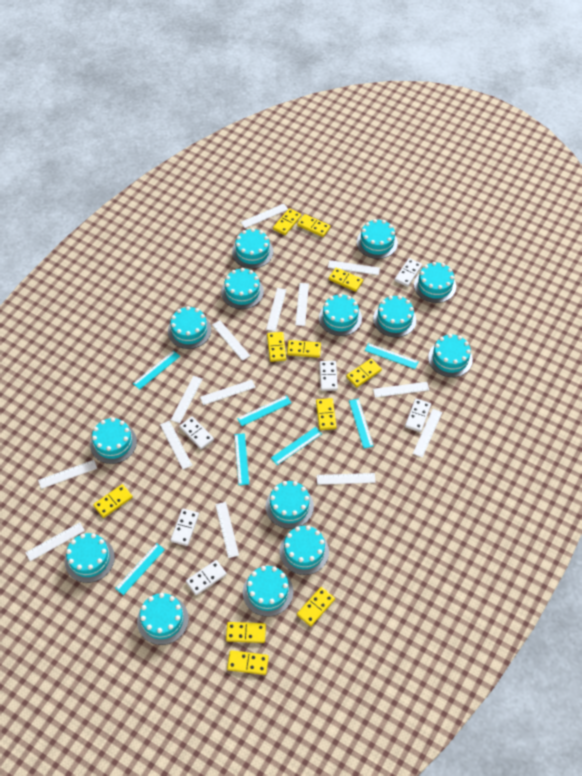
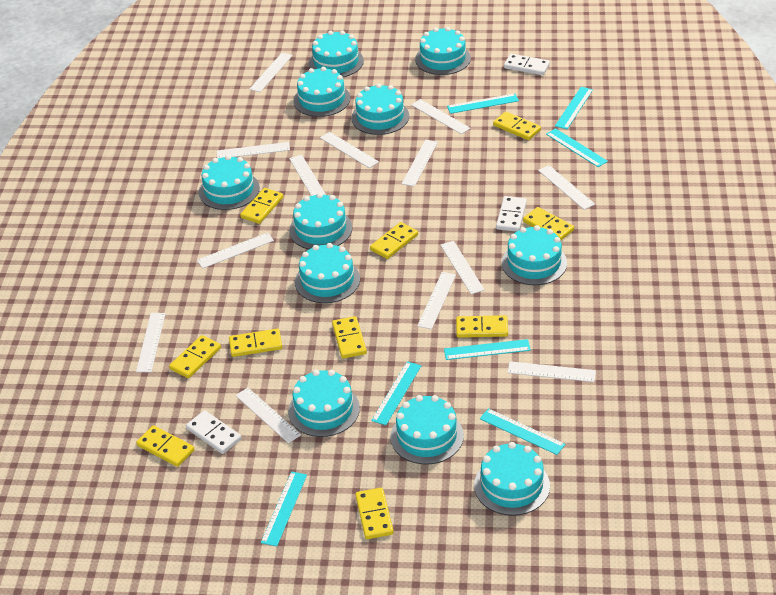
turquoise cake: 14 -> 11
white domino: 6 -> 3
white ruler: 14 -> 13
yellow domino: 11 -> 10

